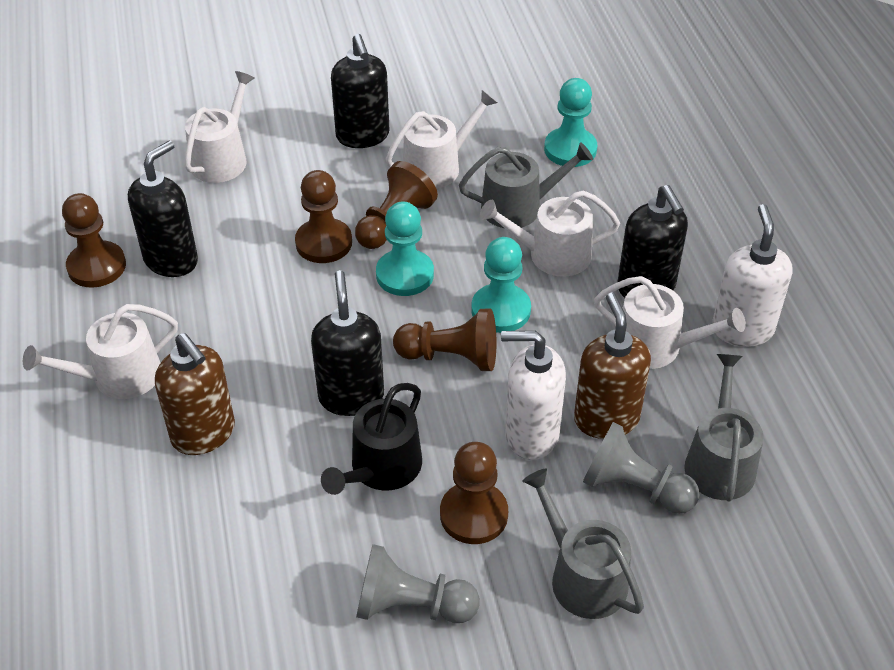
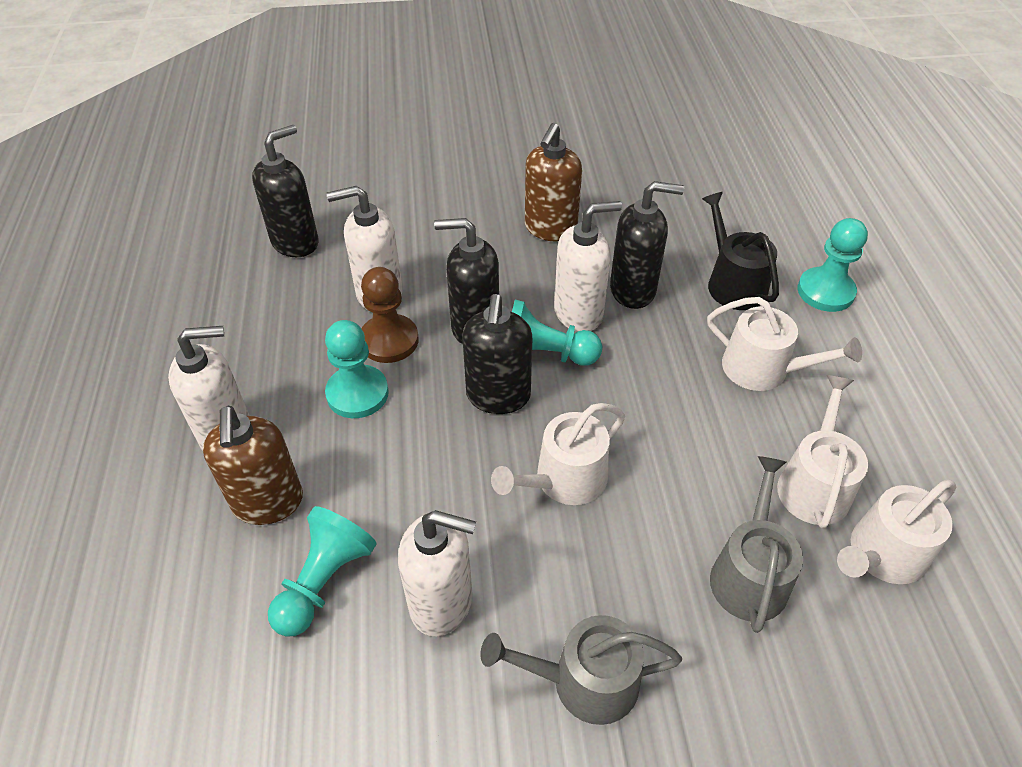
brown pawn: 5 -> 1
grey pawn: 2 -> 0
grey watering can: 3 -> 2
turquoise pawn: 3 -> 4
white soap dispenser: 2 -> 4
white watering can: 5 -> 4

